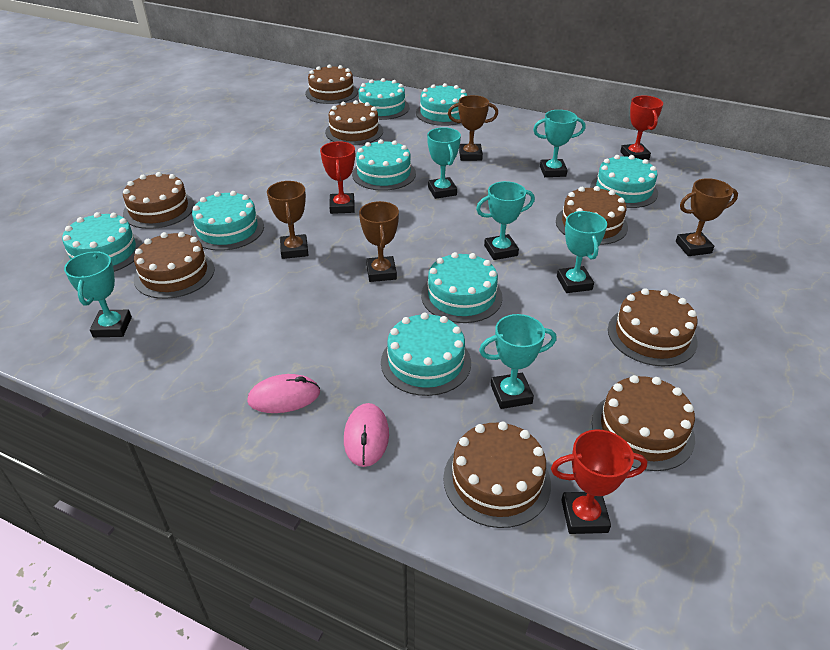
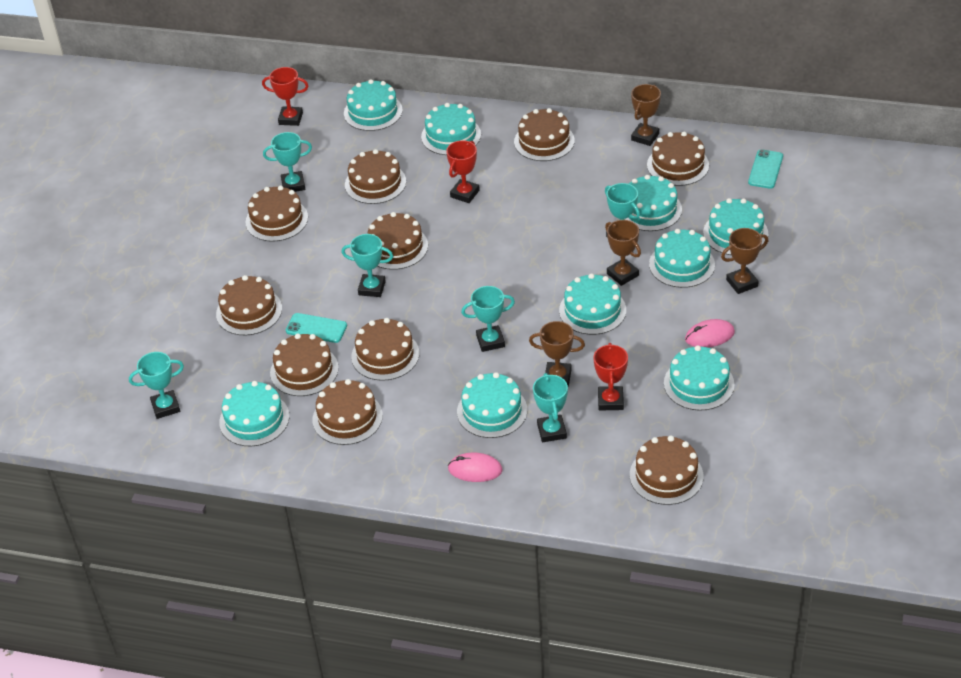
brown cake: 8 -> 10
turquoise cake: 8 -> 9
turquoise phone: 0 -> 2

